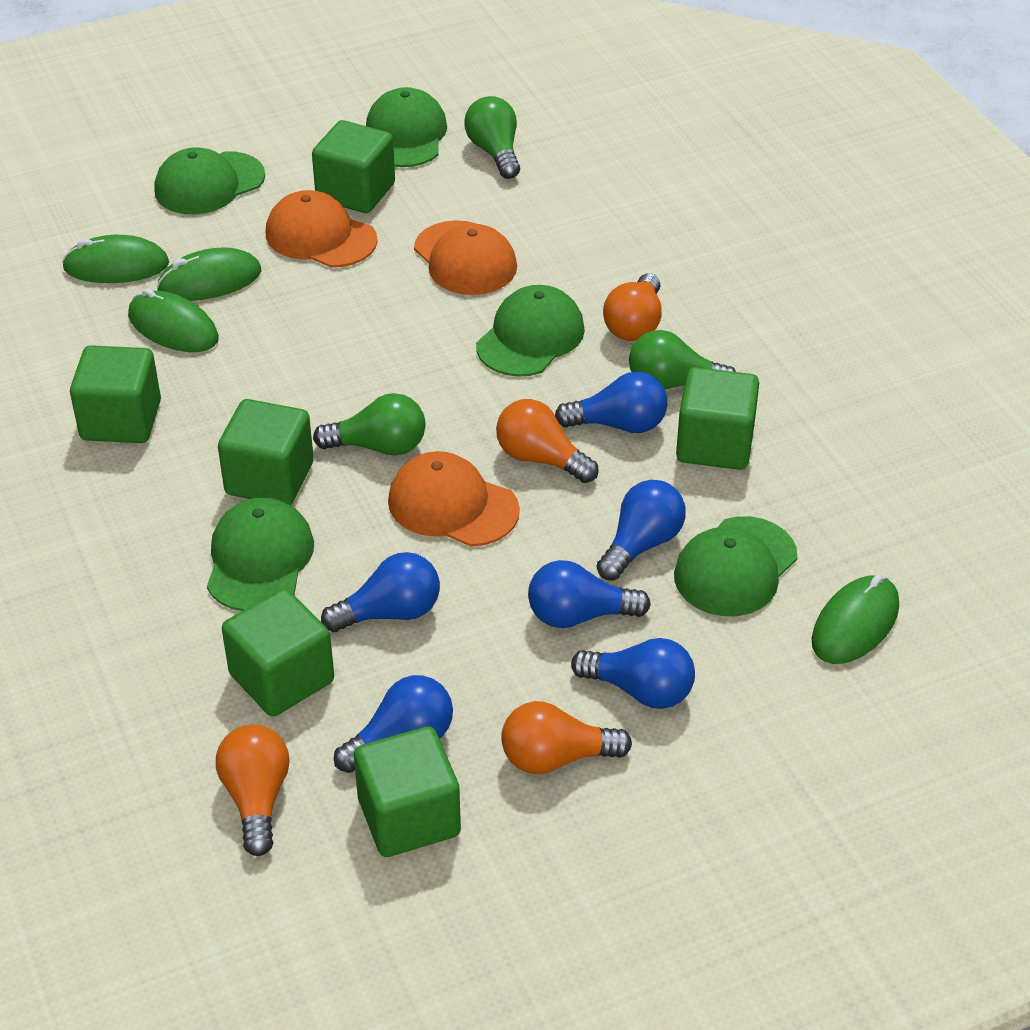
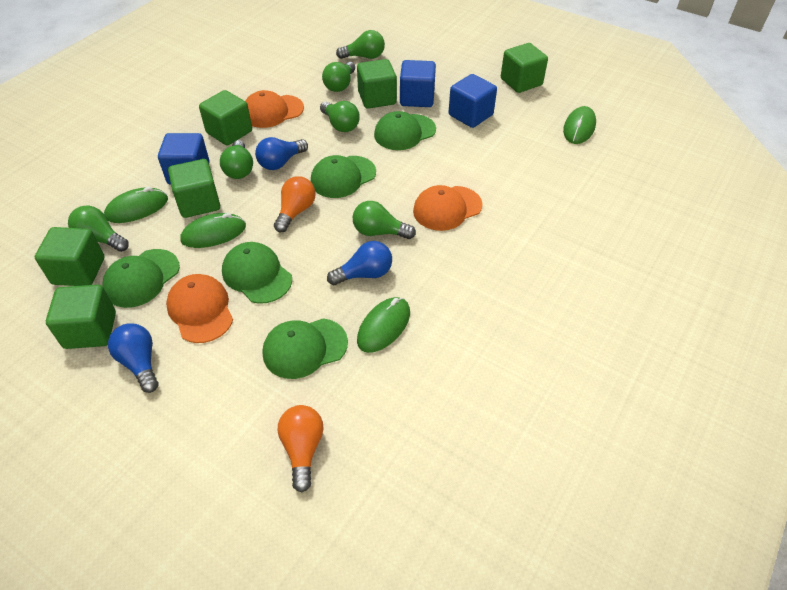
blue cube: 0 -> 3
blue light bulb: 6 -> 3
green light bulb: 3 -> 6
orange light bulb: 4 -> 2

